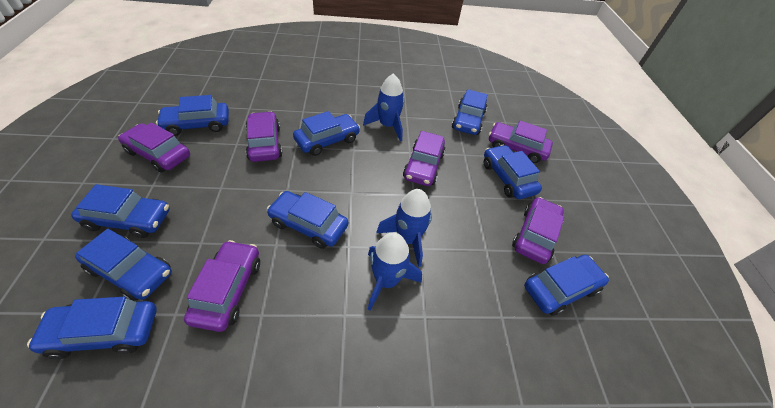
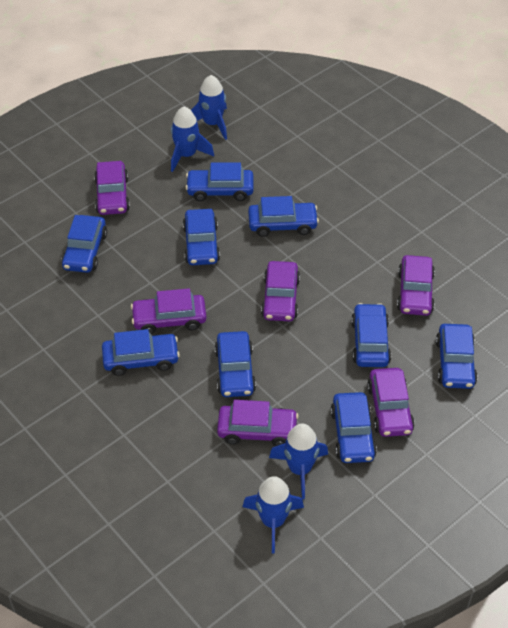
blue rocket: 3 -> 4

